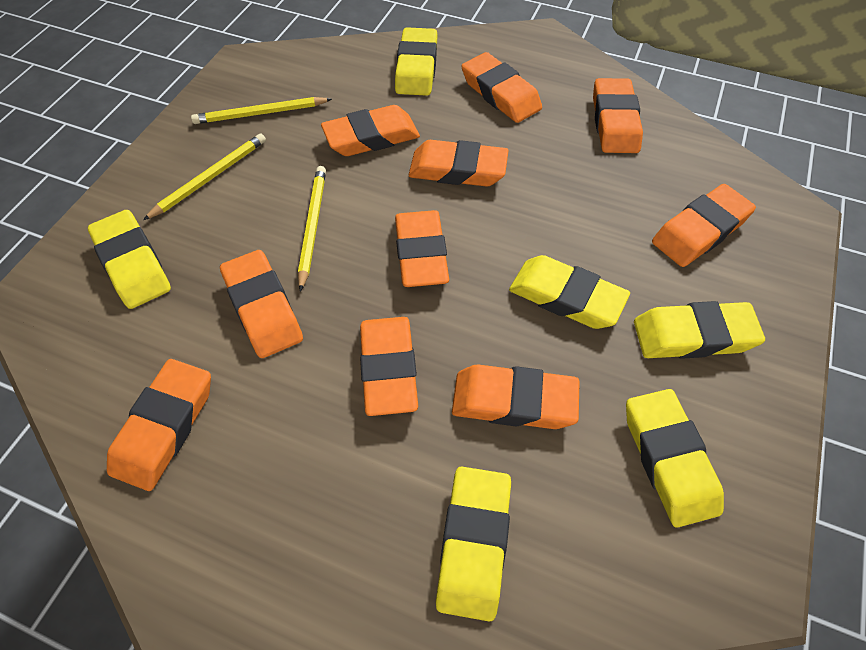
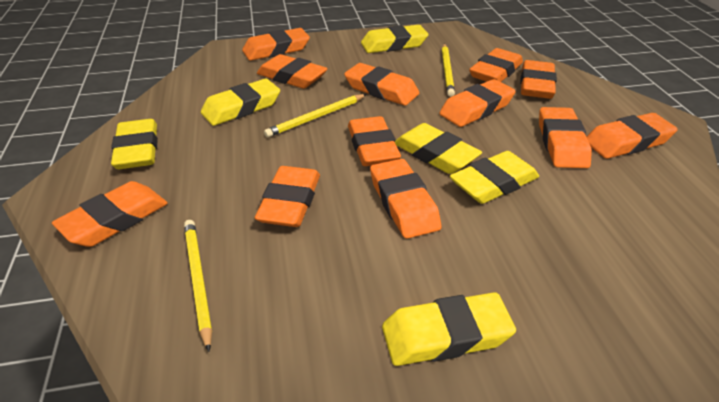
orange eraser: 10 -> 12

